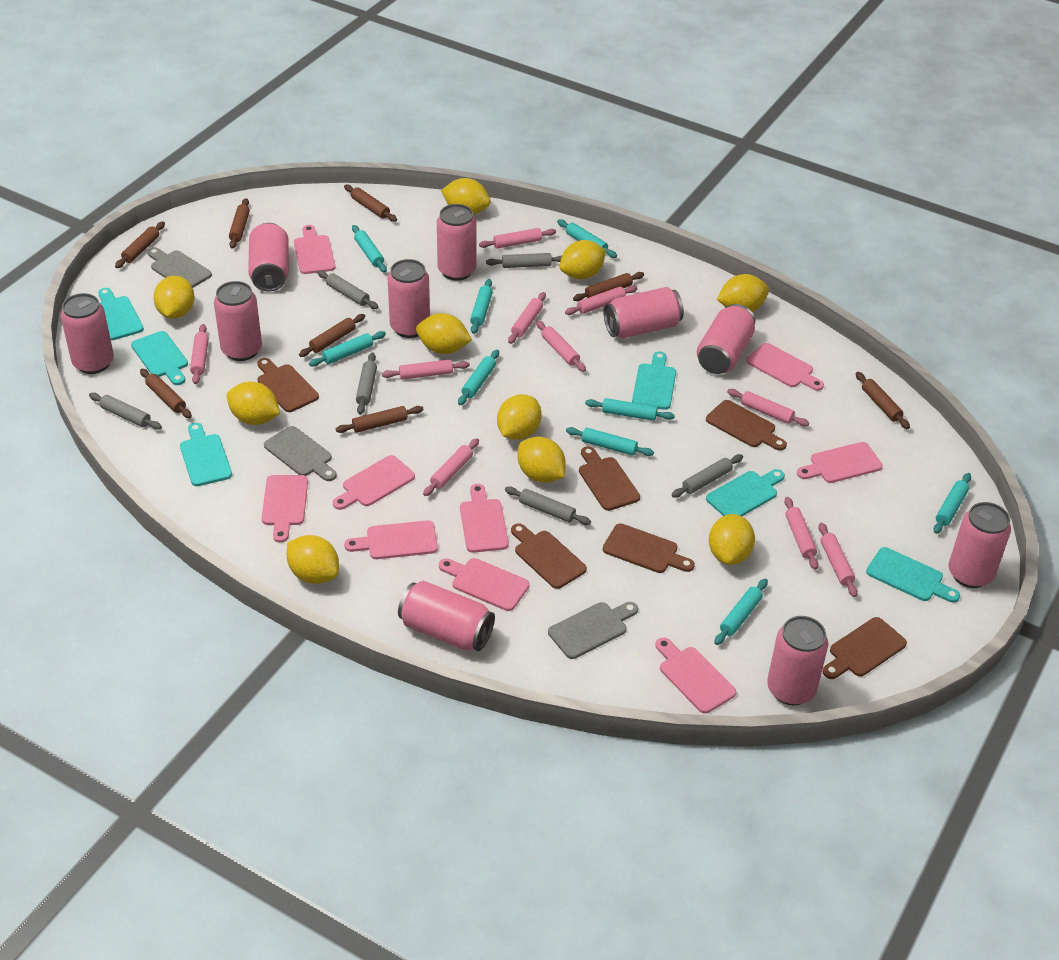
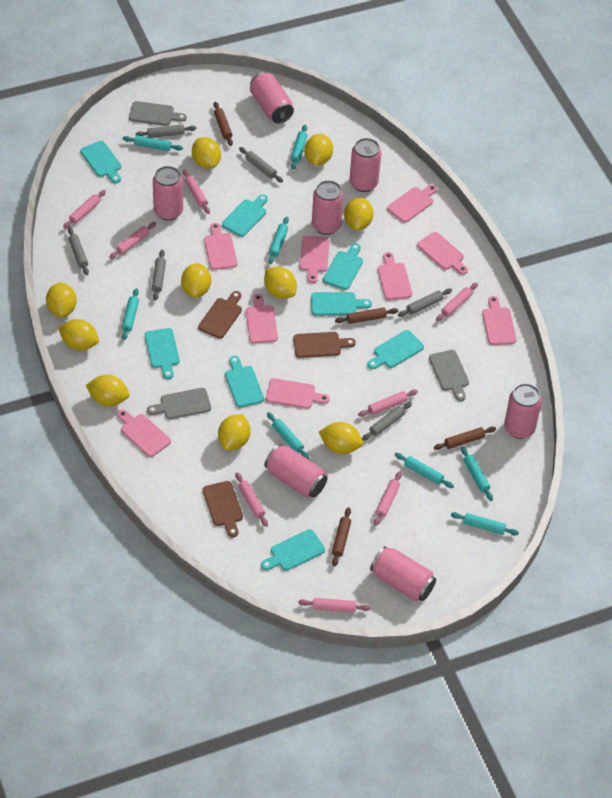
brown cutting board: 6 -> 3
brown rolling pin: 8 -> 4
pink can: 10 -> 7
pink rolling pin: 10 -> 8
turquoise cutting board: 6 -> 8
turquoise rolling pin: 9 -> 8

